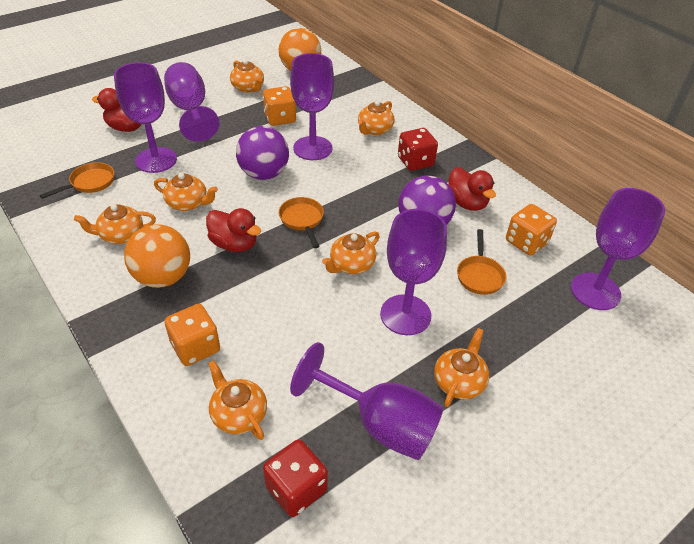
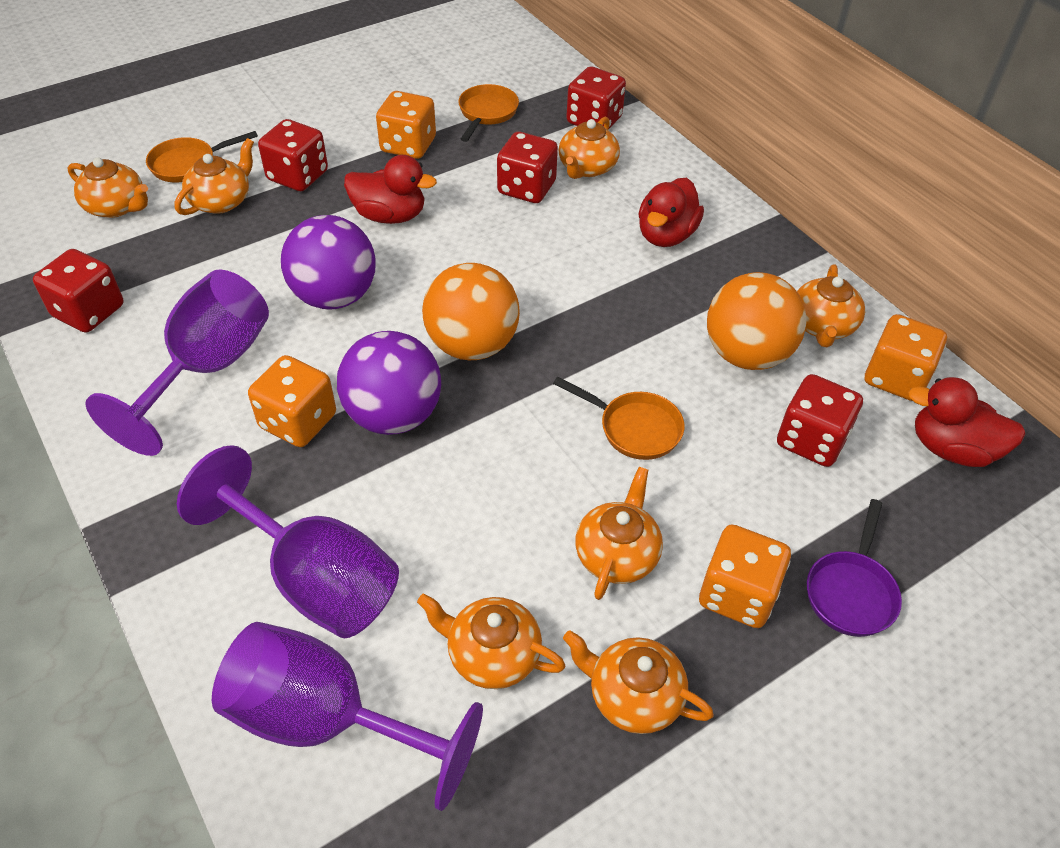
orange dice: 3 -> 4
purple goblet: 6 -> 3
purple pan: 0 -> 1
red dice: 2 -> 5

